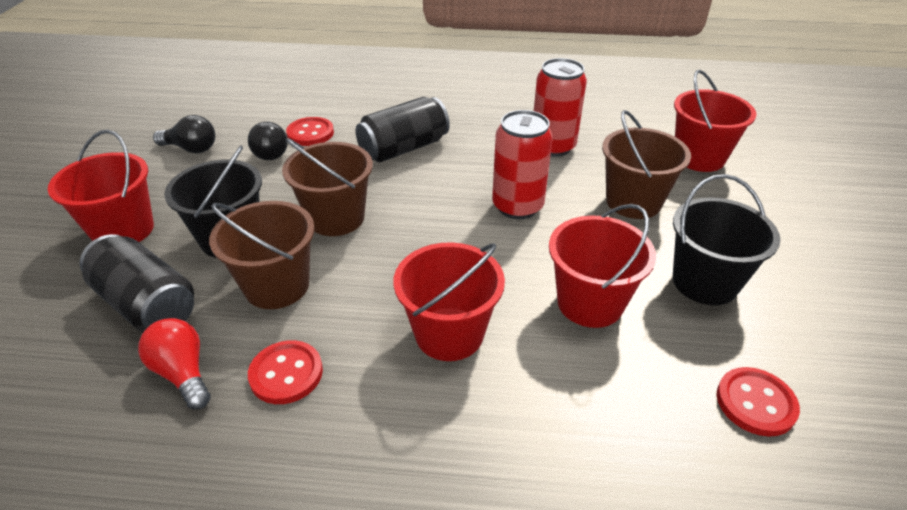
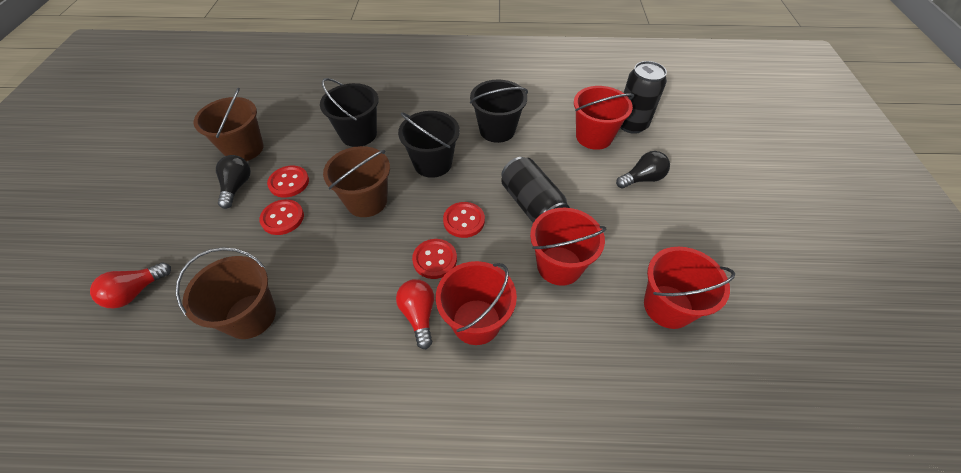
black bucket: 2 -> 3
red button: 3 -> 4
red can: 2 -> 0
red light bulb: 1 -> 2

